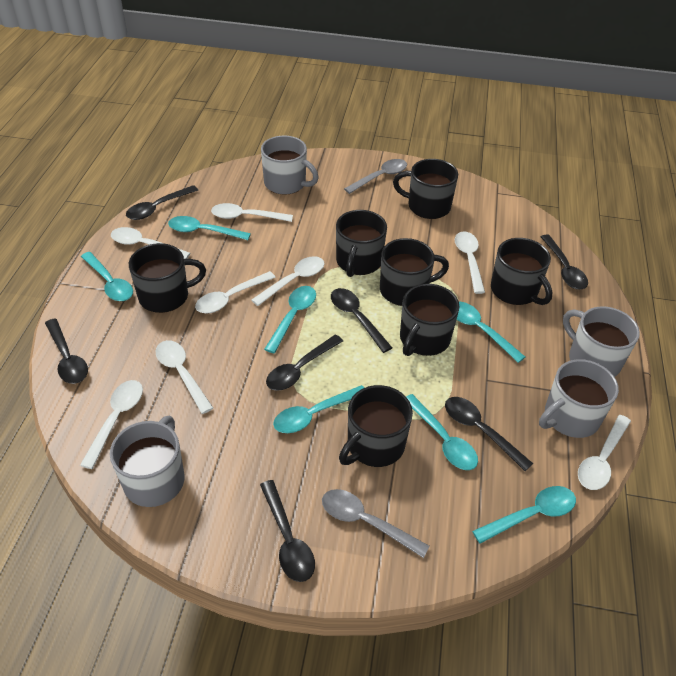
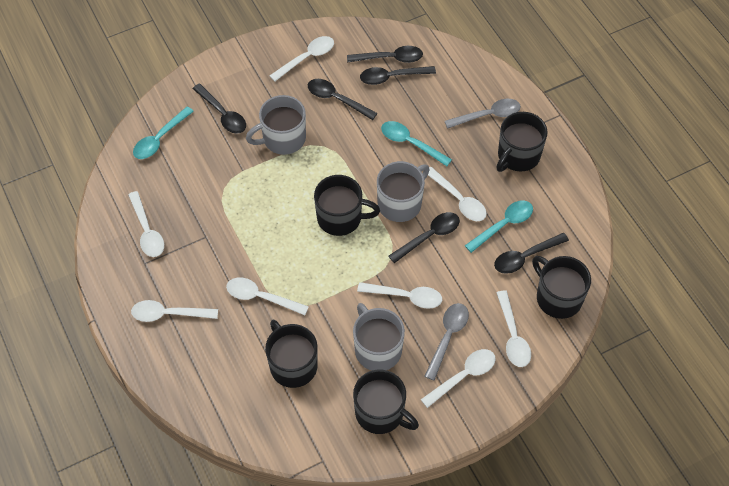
black mug: 7 -> 5
black spoon: 7 -> 6
grey mug: 4 -> 3
turquoise spoon: 7 -> 3

